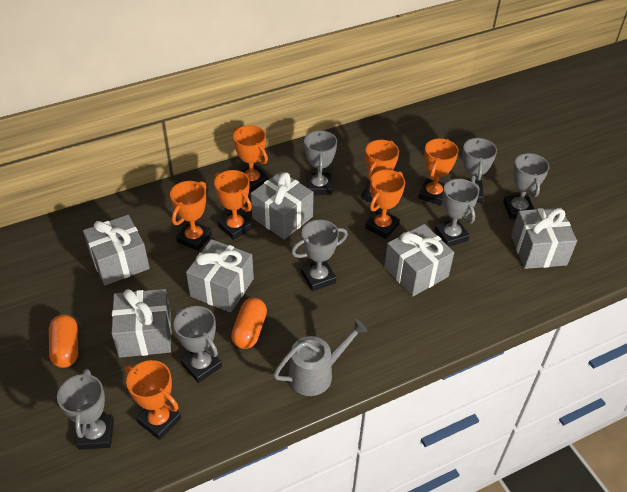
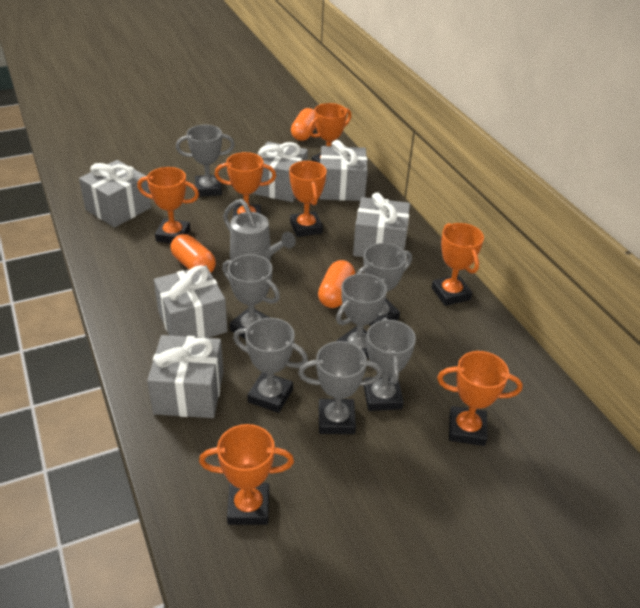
orange capsule: 2 -> 3

